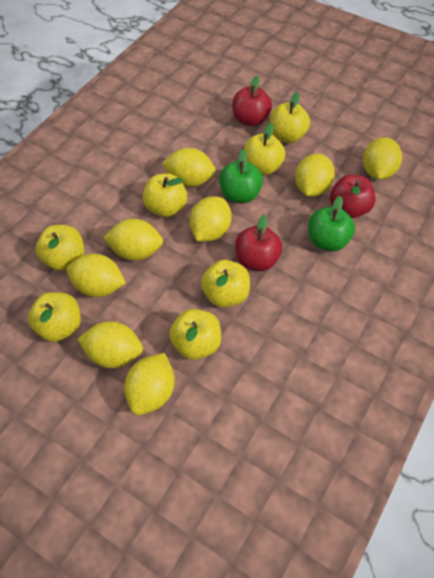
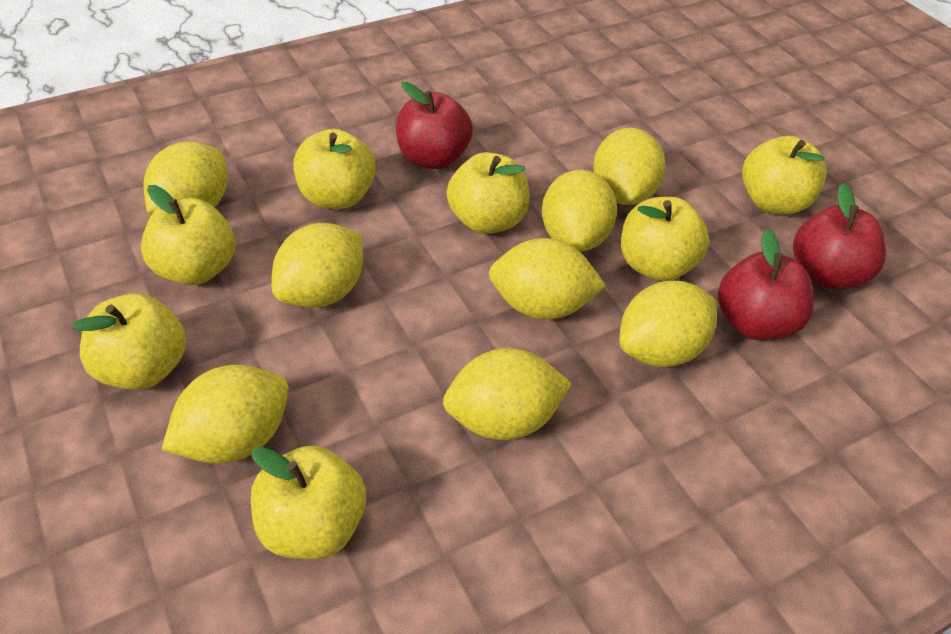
green apple: 2 -> 0

